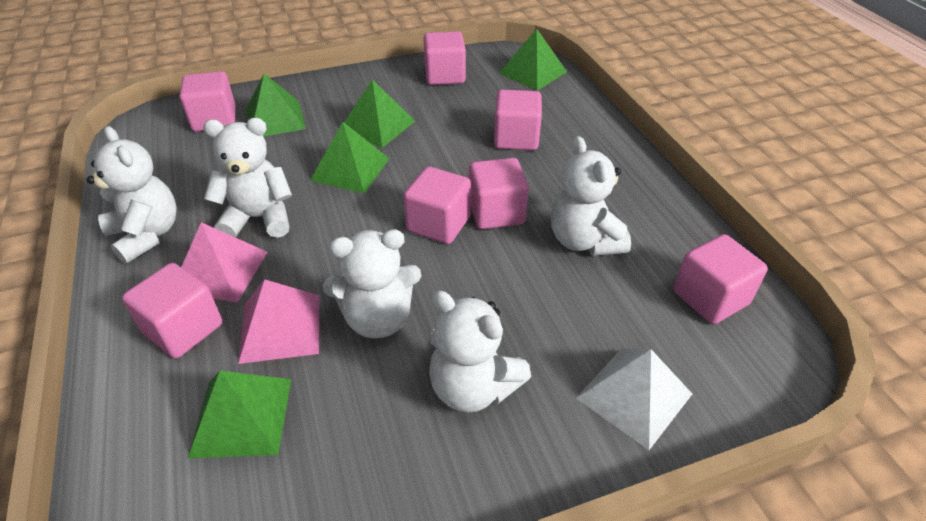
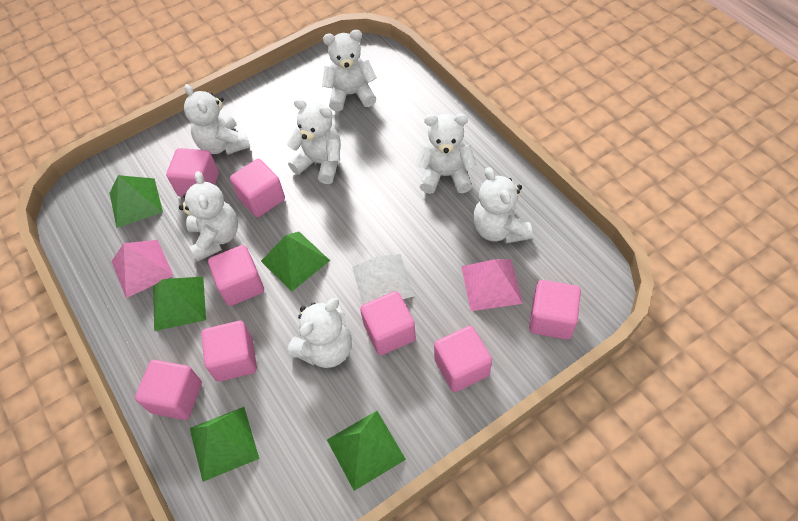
pink cube: 7 -> 8
white teddy bear: 5 -> 7

